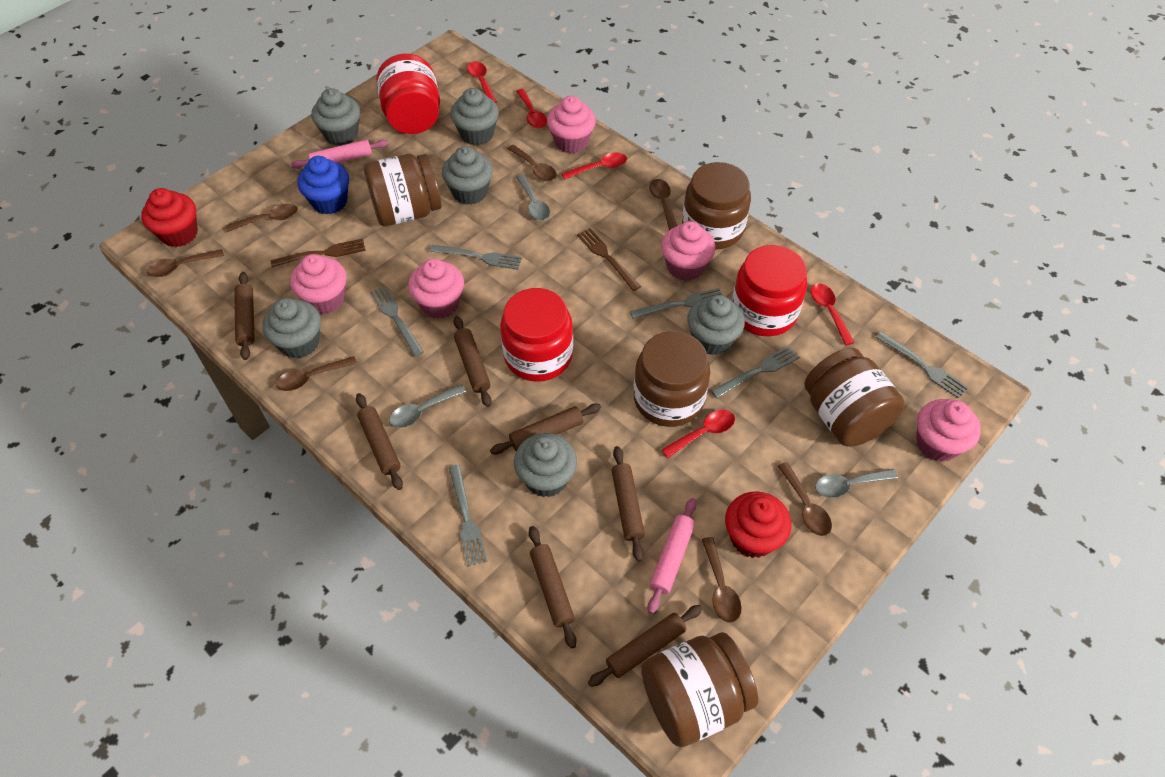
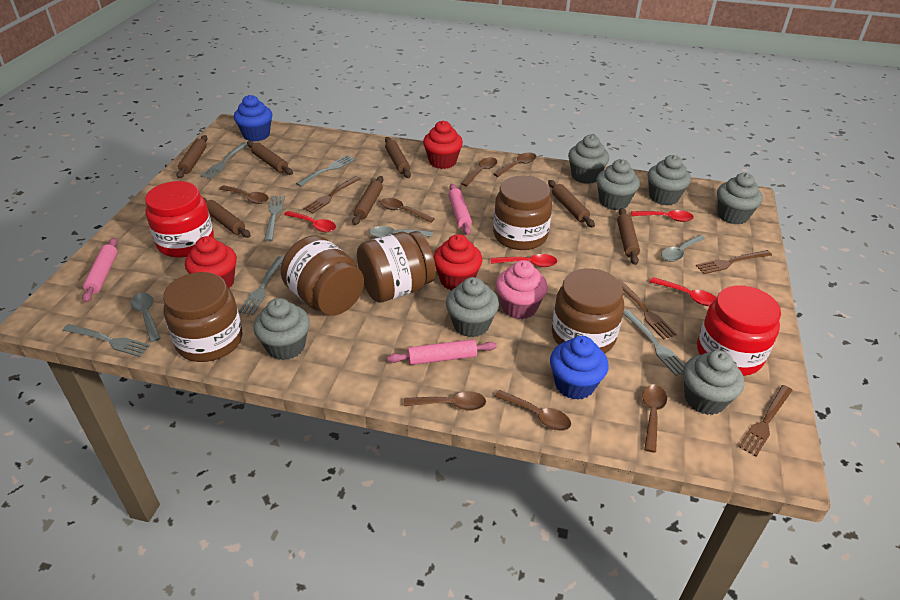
blue cupcake: 1 -> 2
brown fork: 2 -> 4
grey cupcake: 6 -> 7
pink cupcake: 5 -> 1
pink rolling pin: 2 -> 3
red cupcake: 2 -> 3
red jar: 3 -> 2
red spoon: 5 -> 4

